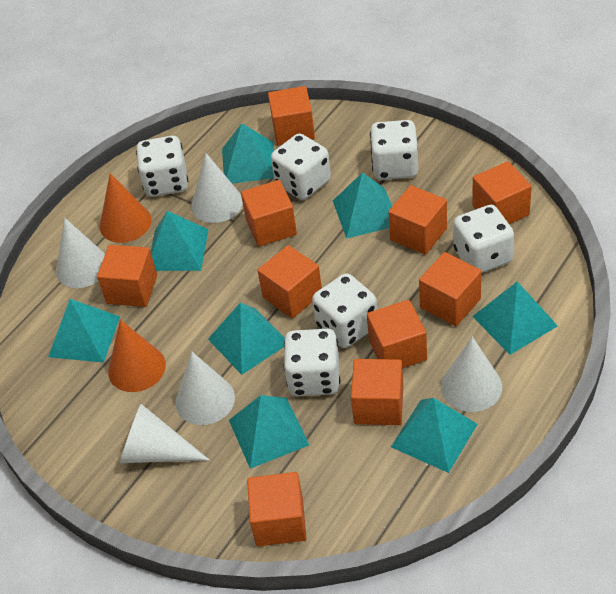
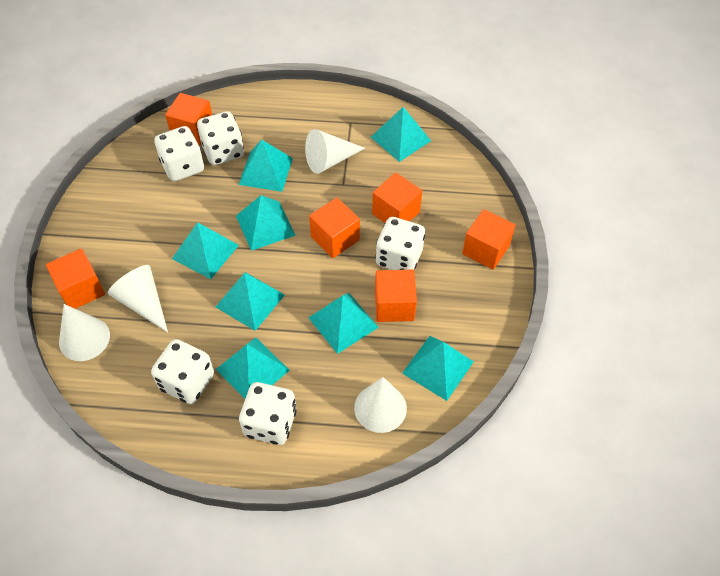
orange cone: 2 -> 0
orange cube: 10 -> 6
white cone: 5 -> 4
white dice: 6 -> 5

